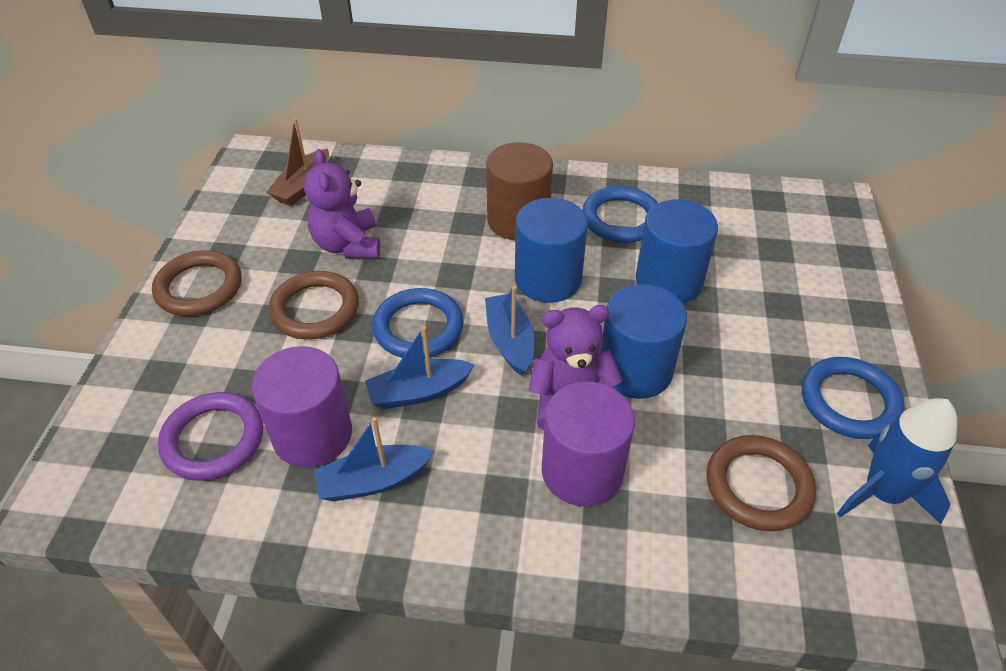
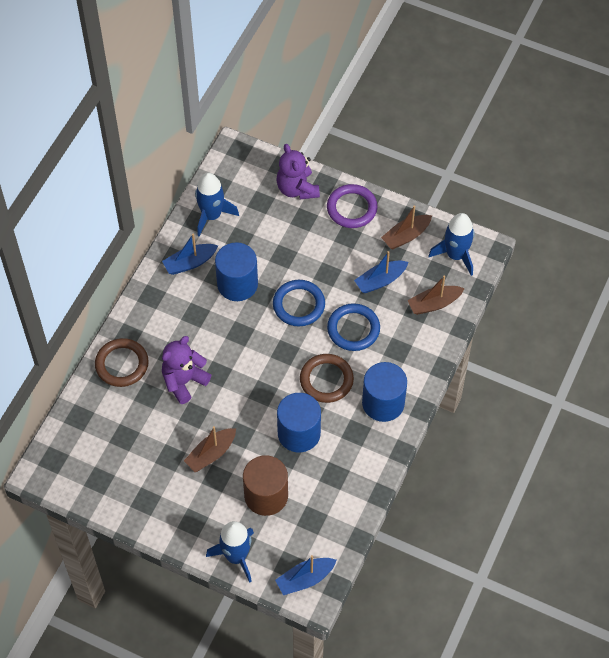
blue ring: 3 -> 2
blue rocket: 1 -> 3
brown boat: 1 -> 3
brown ring: 3 -> 2
purple cylinder: 2 -> 0

